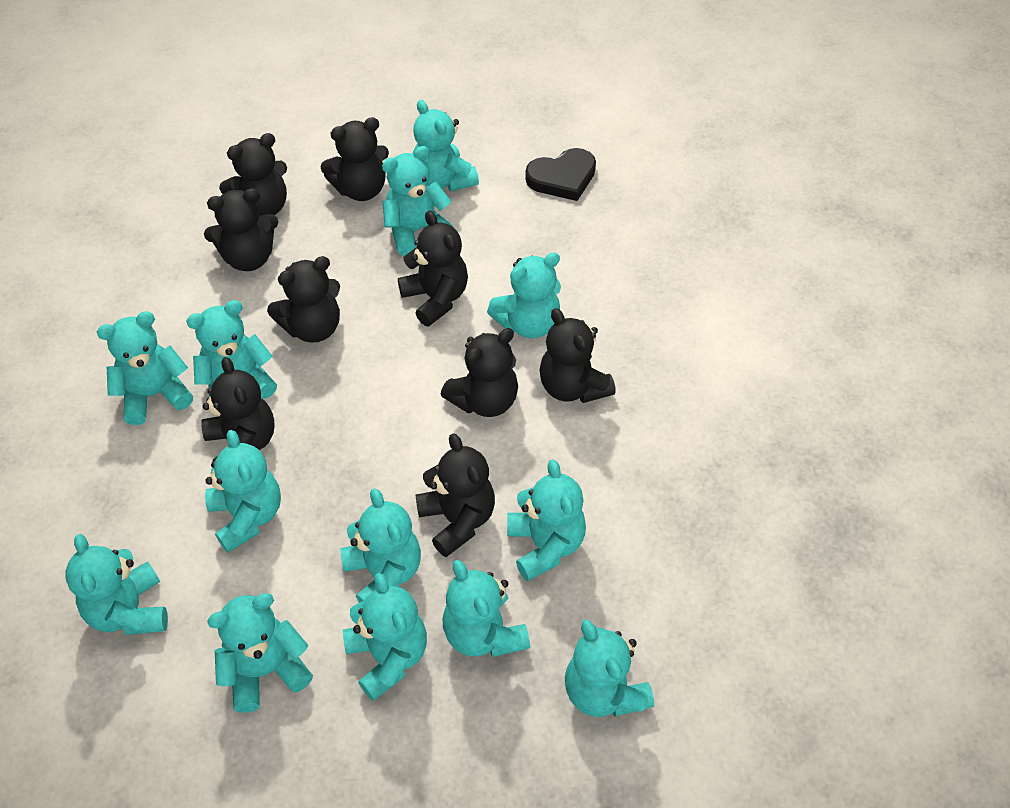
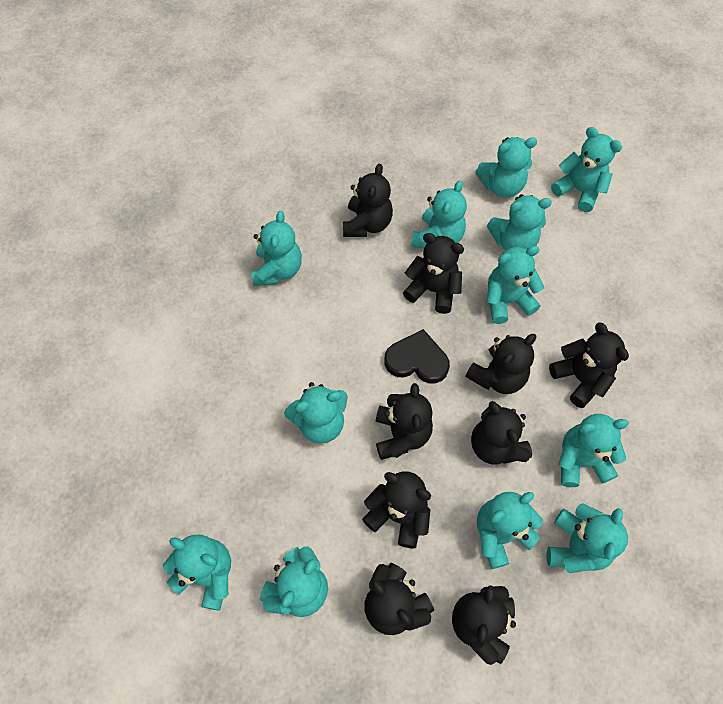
turquoise teddy bear: 13 -> 12

